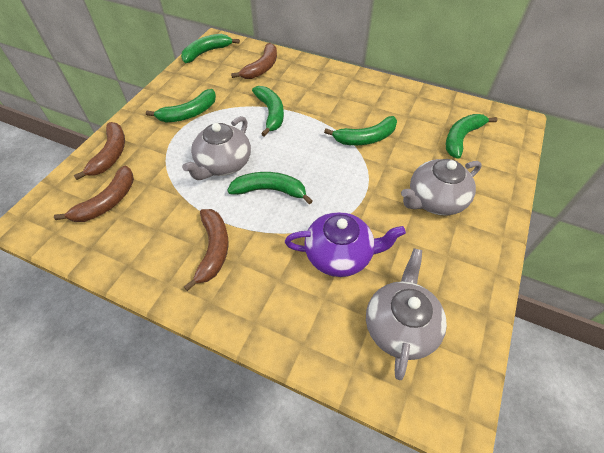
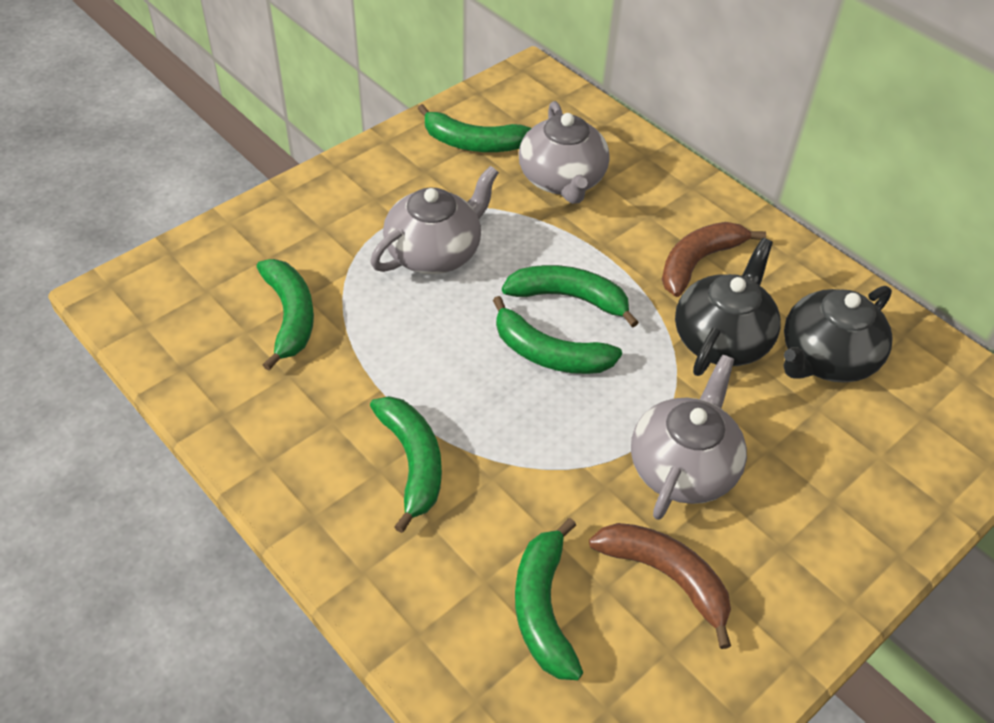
black teapot: 0 -> 2
brown banana: 4 -> 2
purple teapot: 1 -> 0

